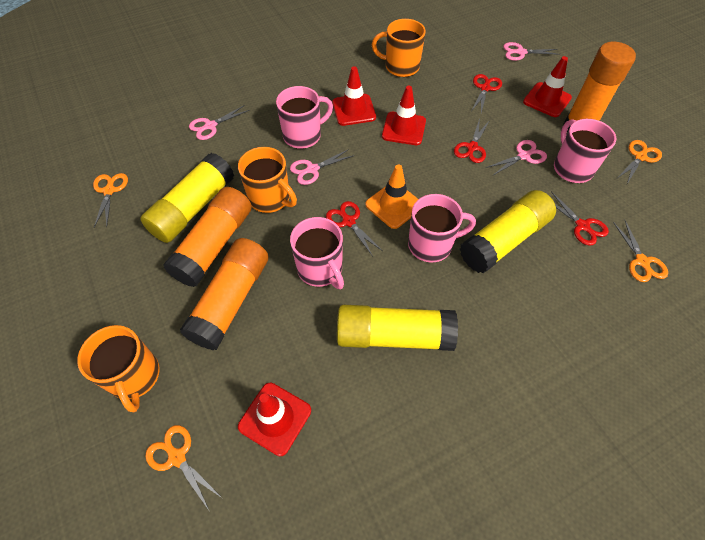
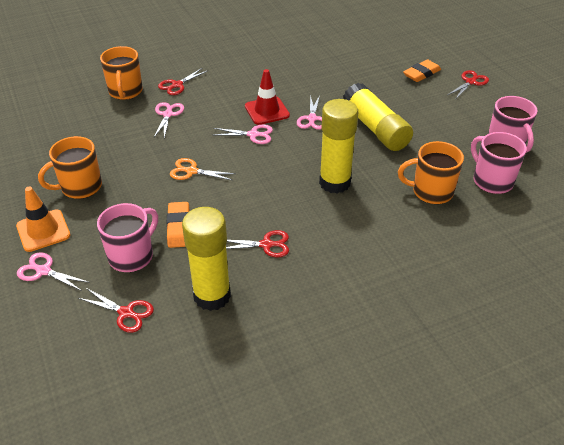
orange eraser: 0 -> 2
orange glue stick: 3 -> 0
orange scissors: 4 -> 1
pink mug: 4 -> 3
red traffic cone: 4 -> 1

